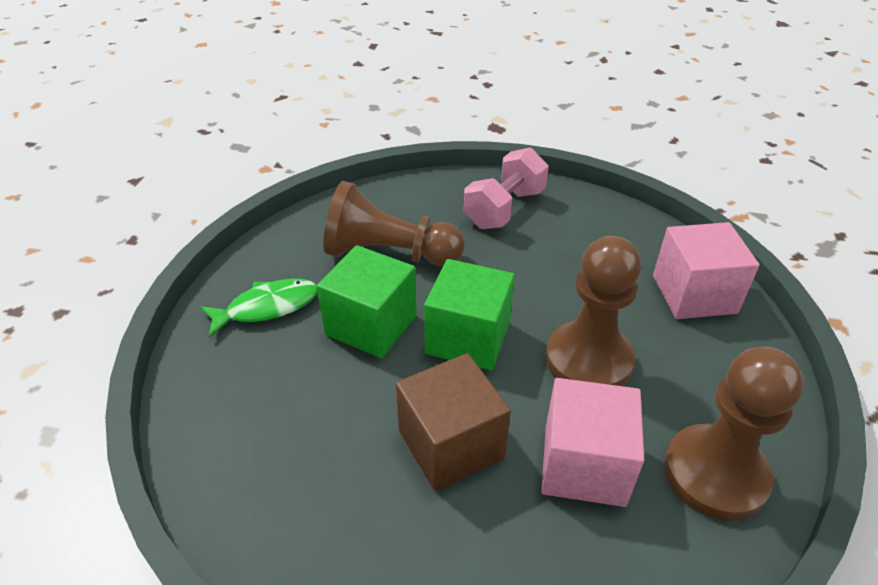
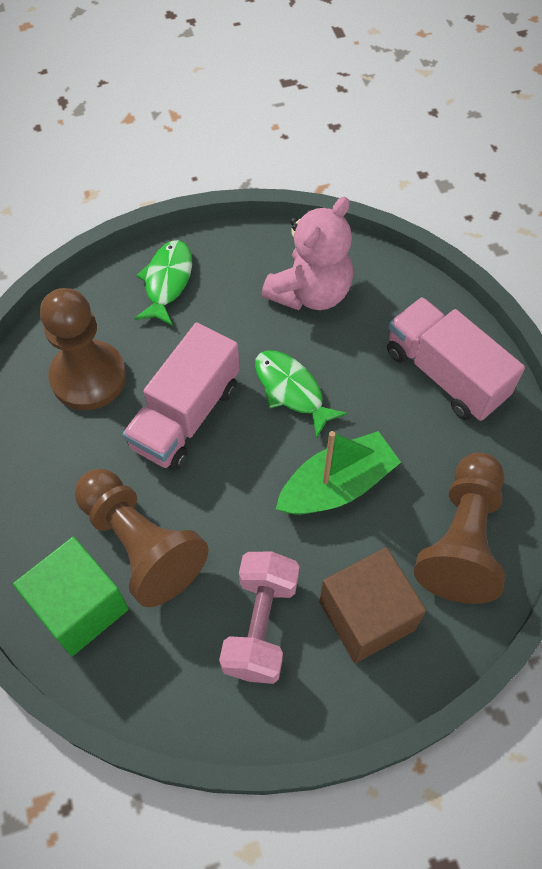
green boat: 0 -> 1
green cube: 2 -> 1
green fish: 1 -> 2
pink cube: 2 -> 0
pink teddy bear: 0 -> 1
pink truck: 0 -> 2

